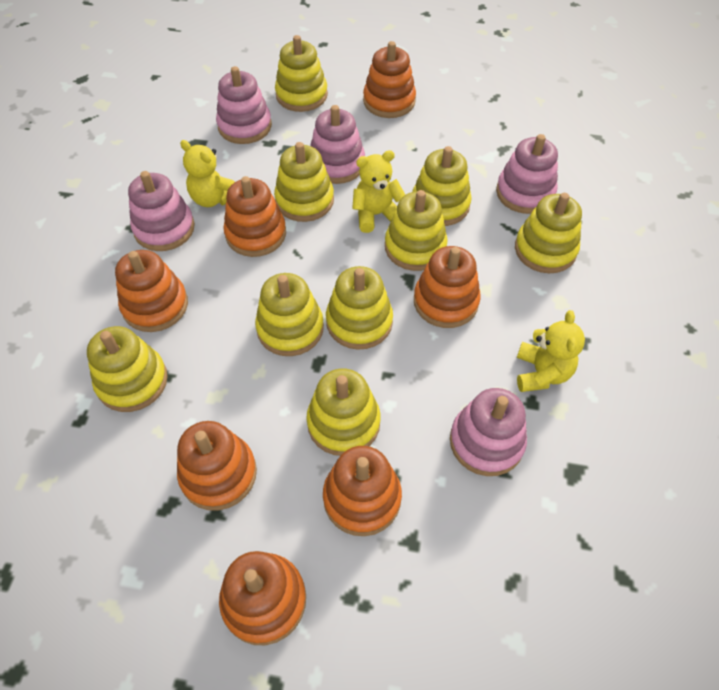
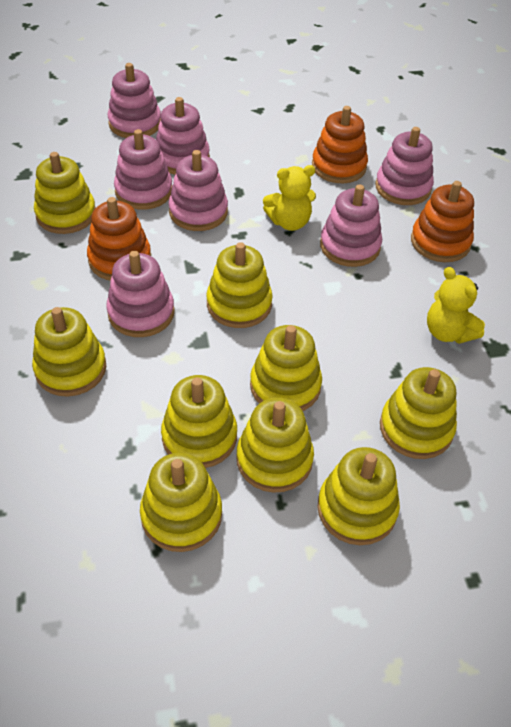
orange stacking toy: 7 -> 3
pink stacking toy: 5 -> 7
yellow teddy bear: 3 -> 2

